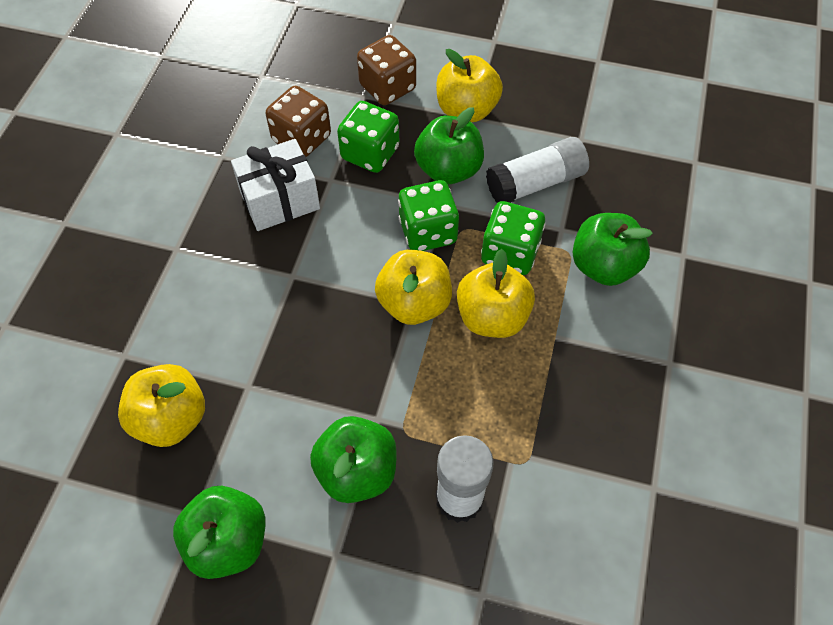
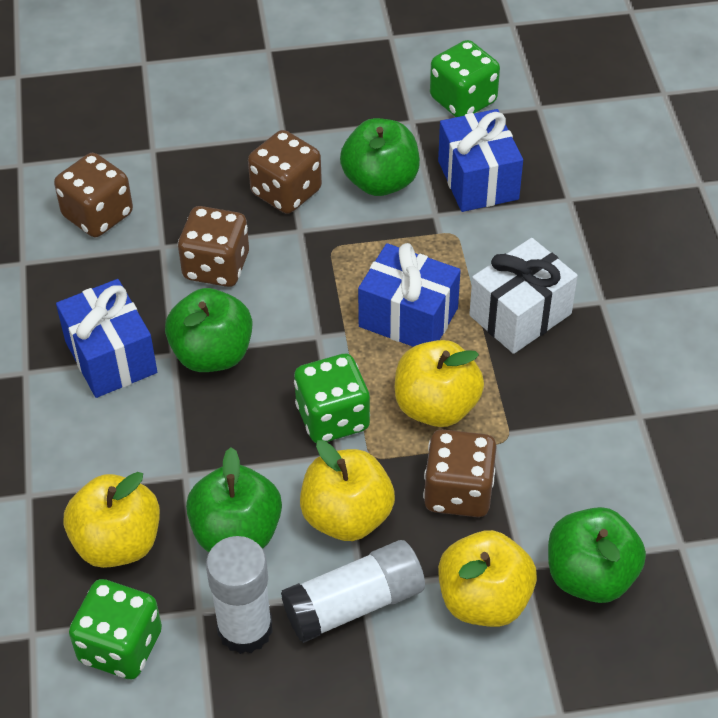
blue gift: 0 -> 3
brown dice: 2 -> 4

